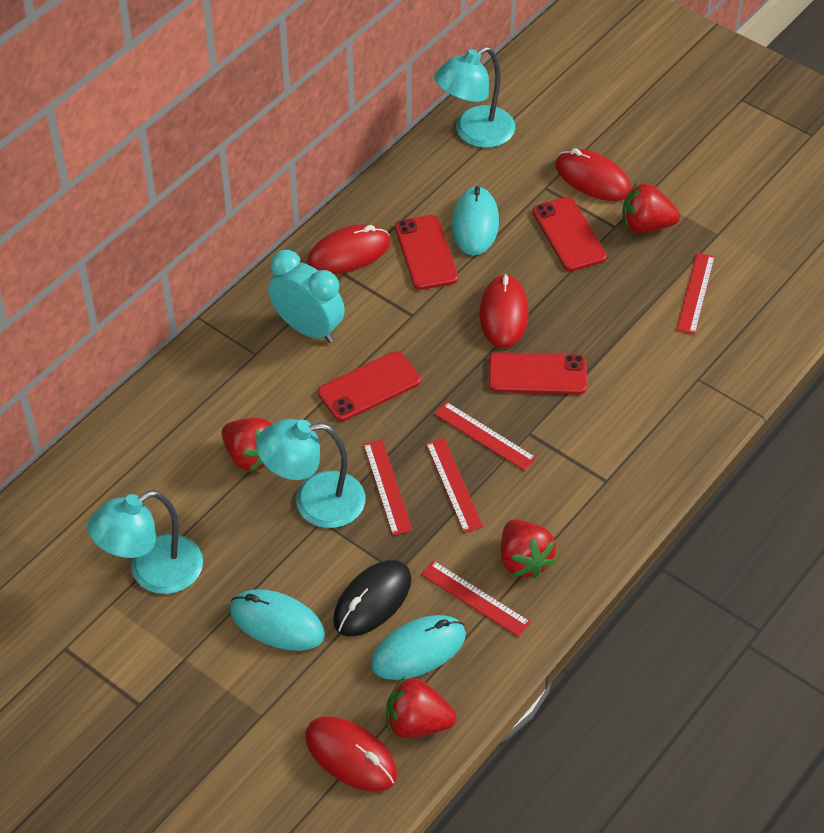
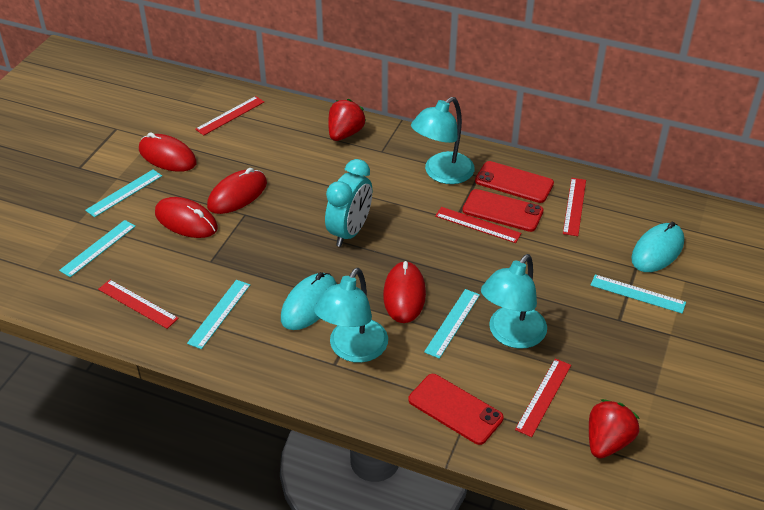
black mouse: 1 -> 0
red phone: 4 -> 3
red strawberry: 4 -> 2
turquoise mouse: 3 -> 2
turquoise ruler: 0 -> 5

